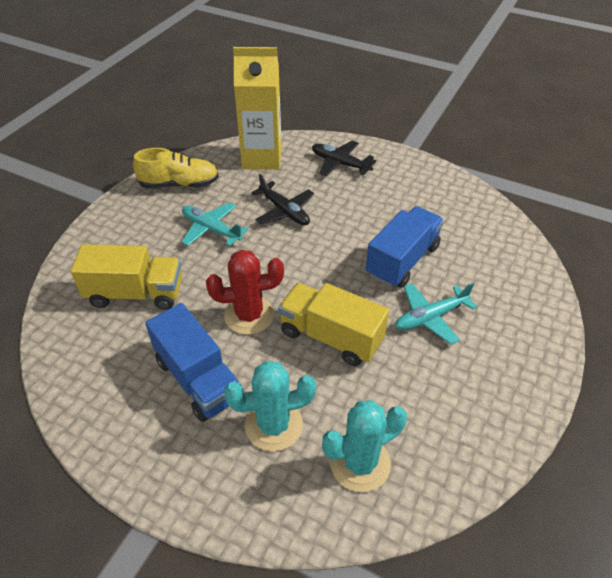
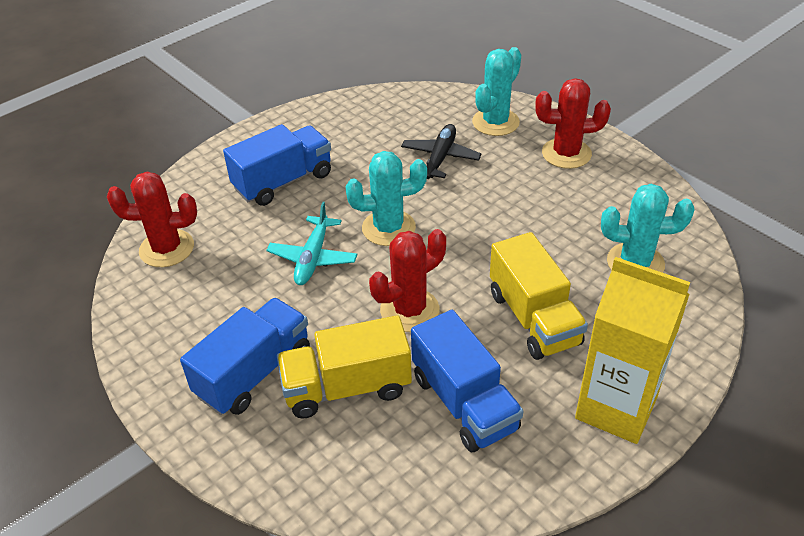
black plane: 2 -> 1
blue truck: 2 -> 3
red cactus: 1 -> 3
turquoise cactus: 2 -> 3
turquoise plane: 2 -> 1
yellow shoe: 1 -> 0

